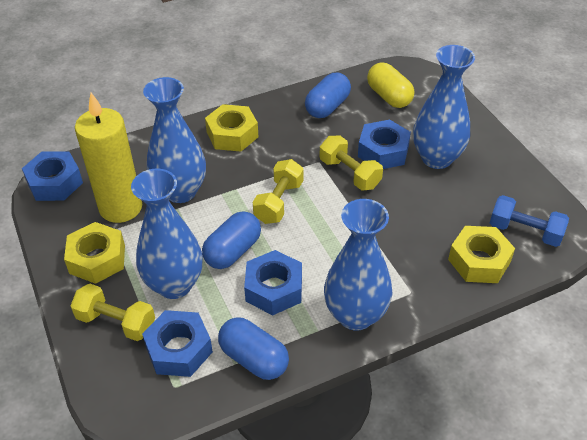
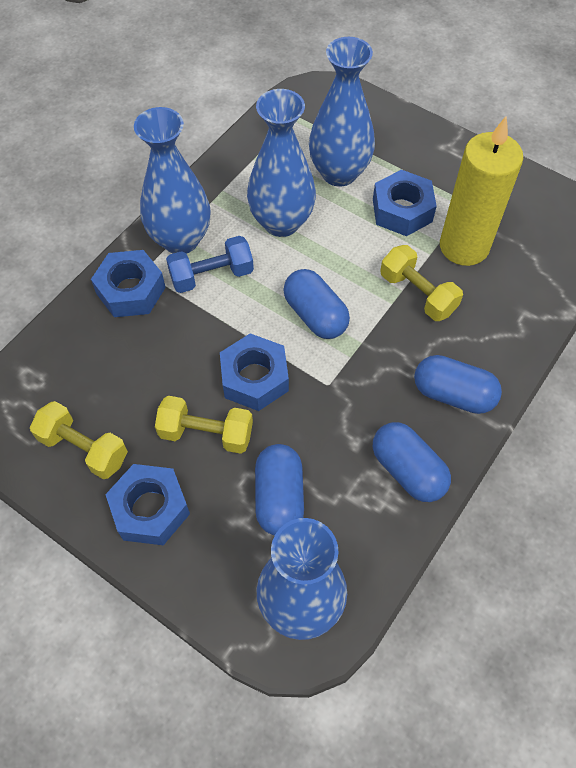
blue capsule: 3 -> 4
yellow capsule: 1 -> 0
yellow nut: 3 -> 0

